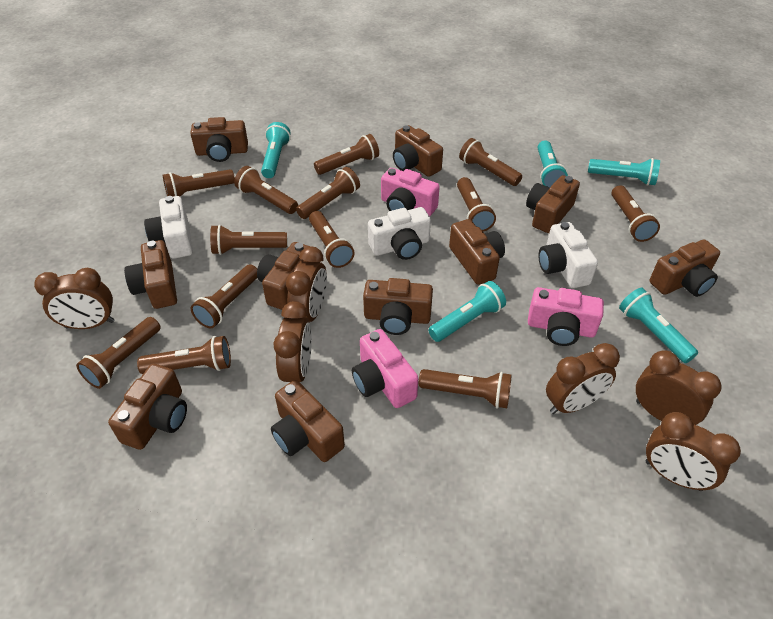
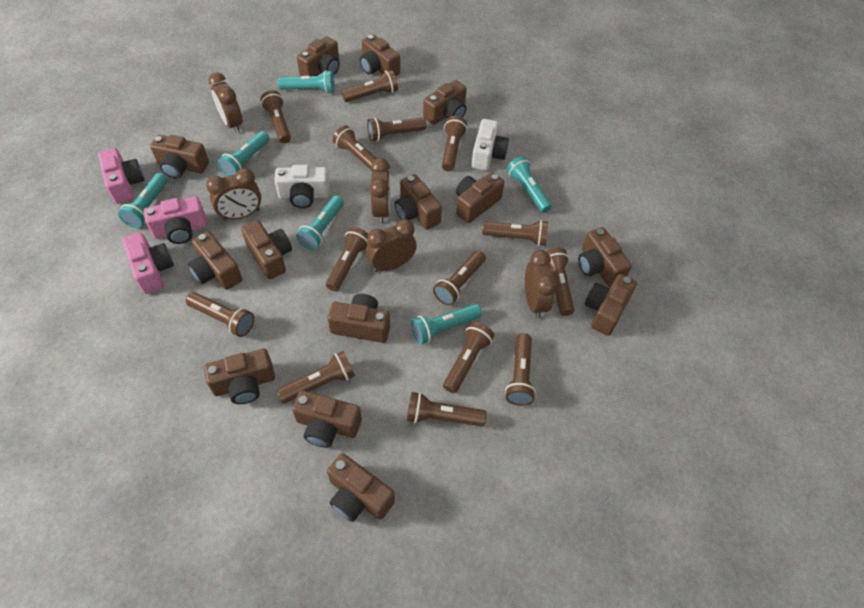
brown camera: 10 -> 14
brown clock: 6 -> 5
brown flashlight: 13 -> 14
turquoise flashlight: 5 -> 6
white camera: 3 -> 2

